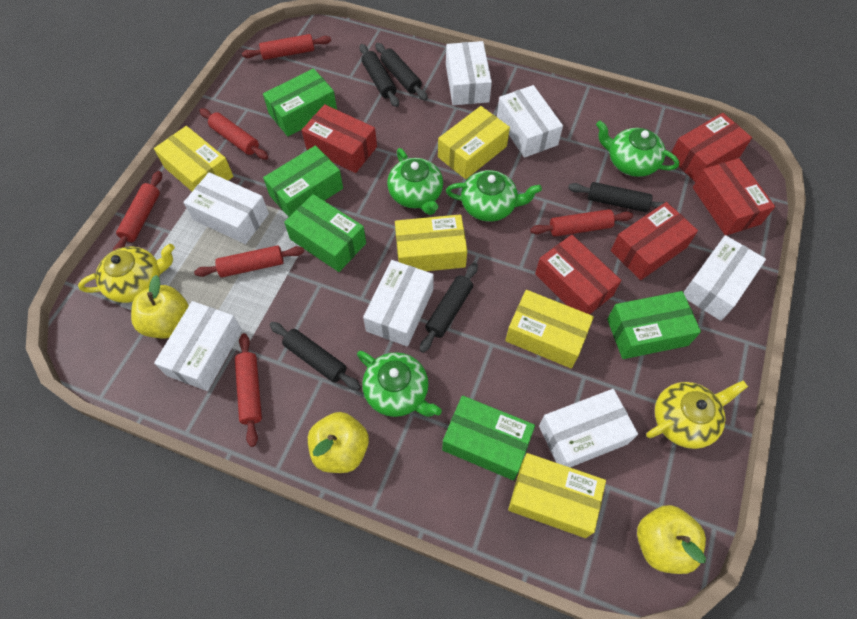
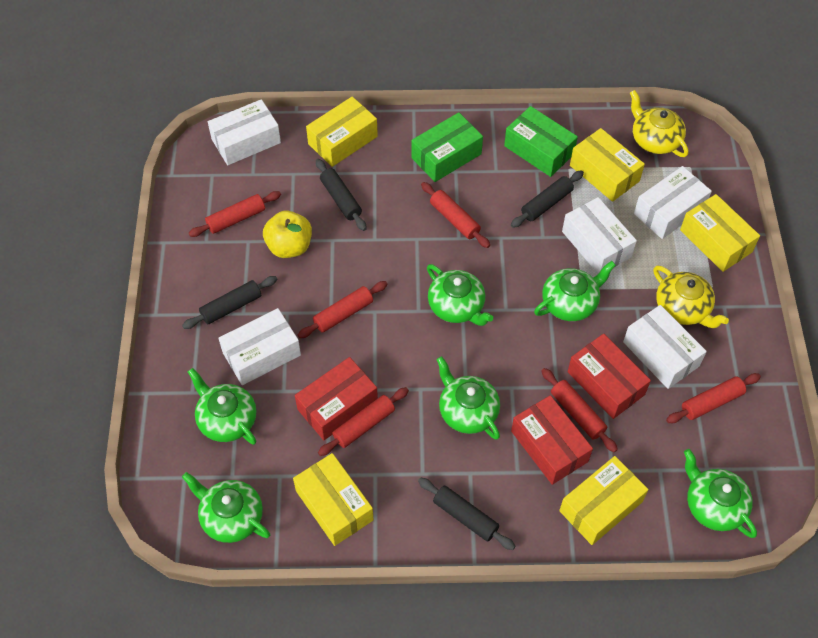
black rolling pin: 5 -> 4
green box: 5 -> 2
green teapot: 4 -> 6
red box: 5 -> 3
white box: 7 -> 5
yellow apple: 3 -> 1

